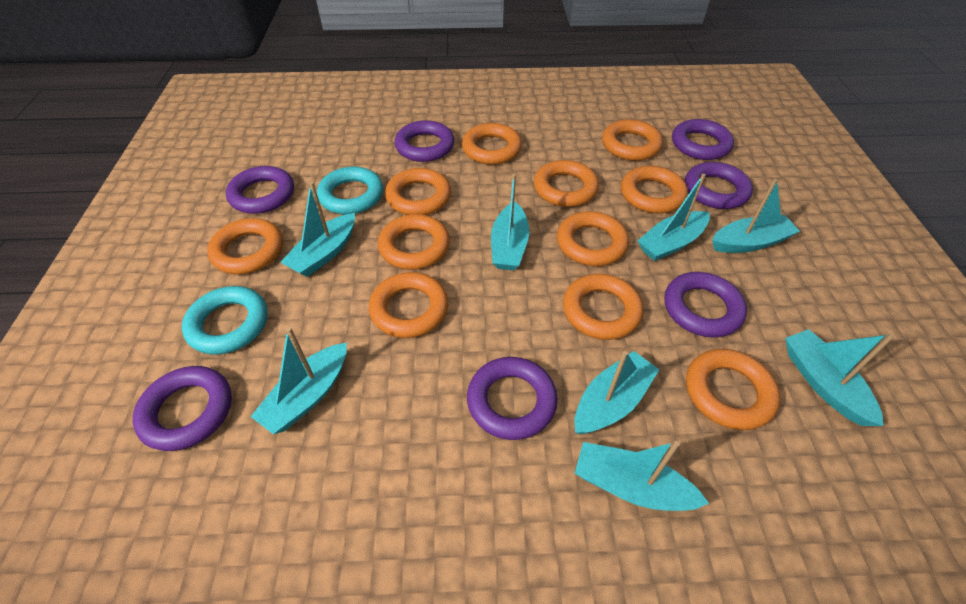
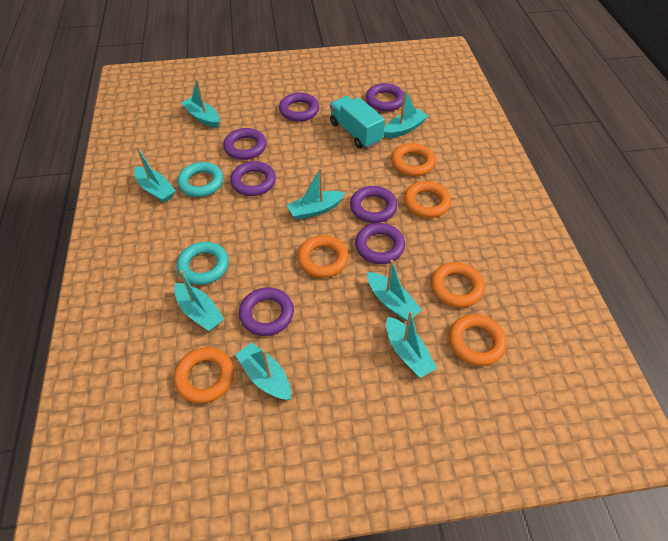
orange ring: 11 -> 6
turquoise truck: 0 -> 1

